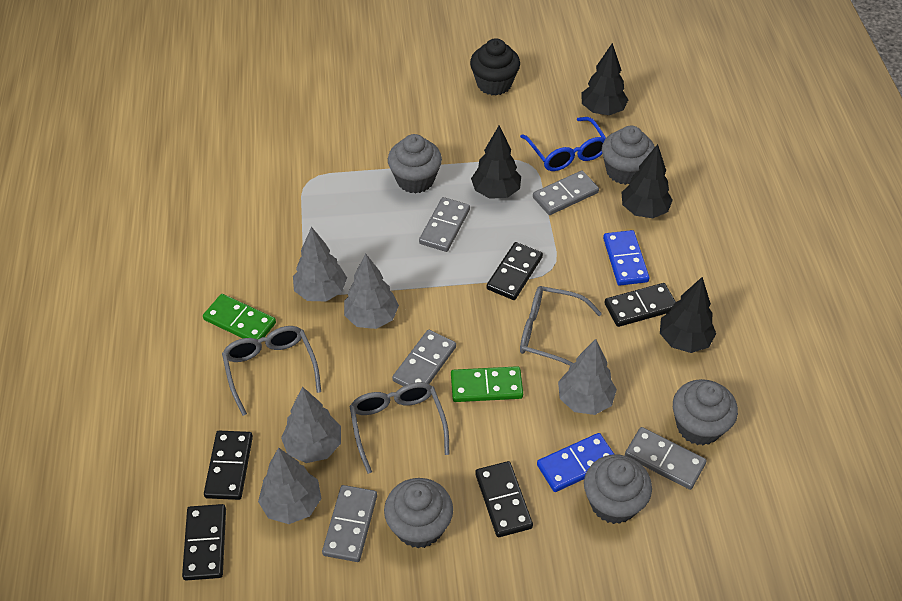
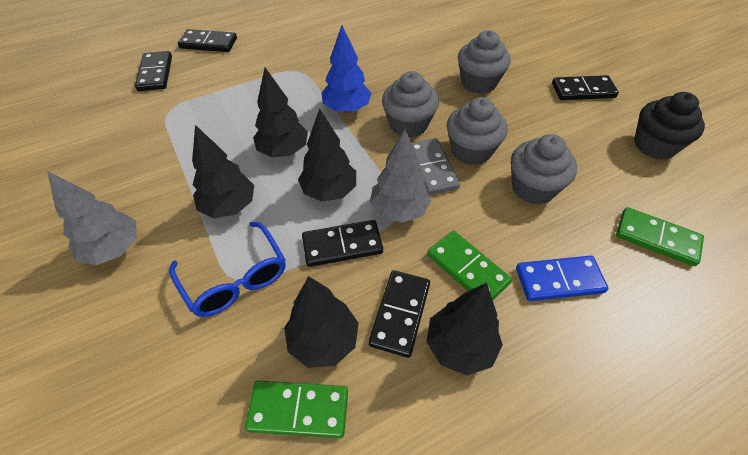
black tree: 4 -> 5
blue domino: 2 -> 1
blue tree: 0 -> 1
green domino: 2 -> 3
grey cupcake: 5 -> 4
grey domino: 5 -> 1
grey glasses: 3 -> 0
grey tree: 5 -> 2

